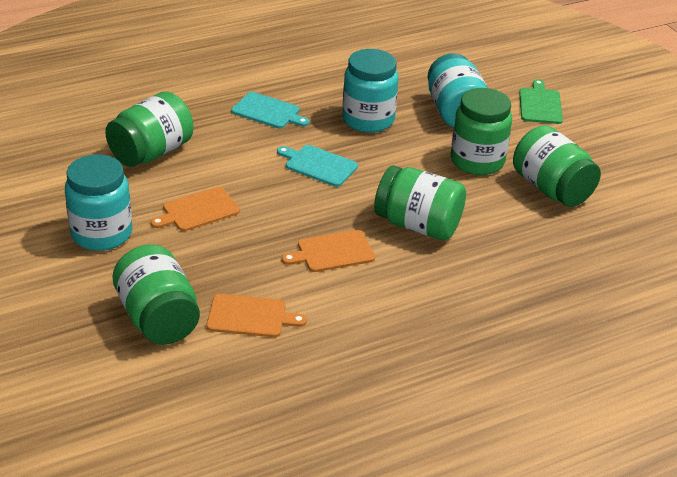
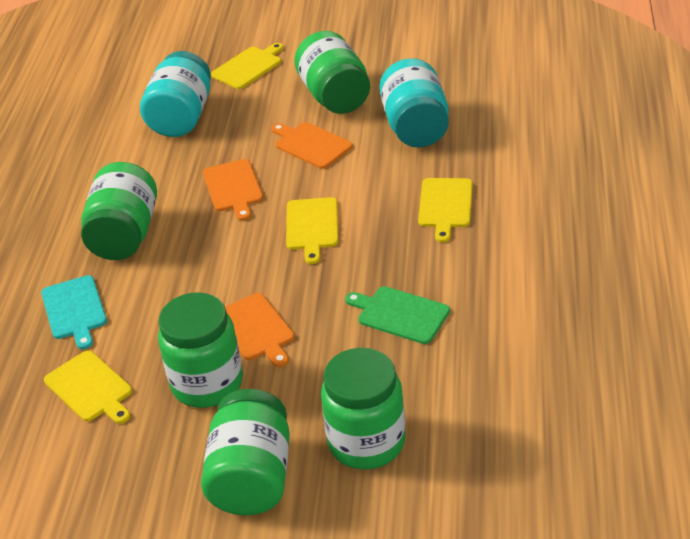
turquoise cutting board: 2 -> 1
turquoise jar: 3 -> 2
yellow cutting board: 0 -> 4

